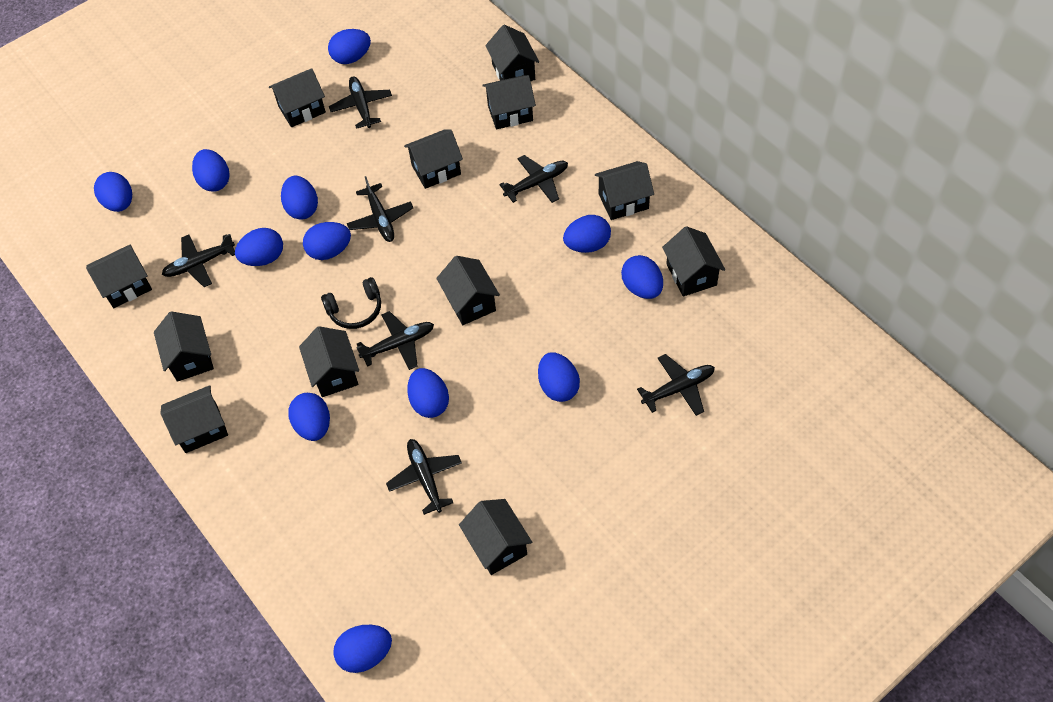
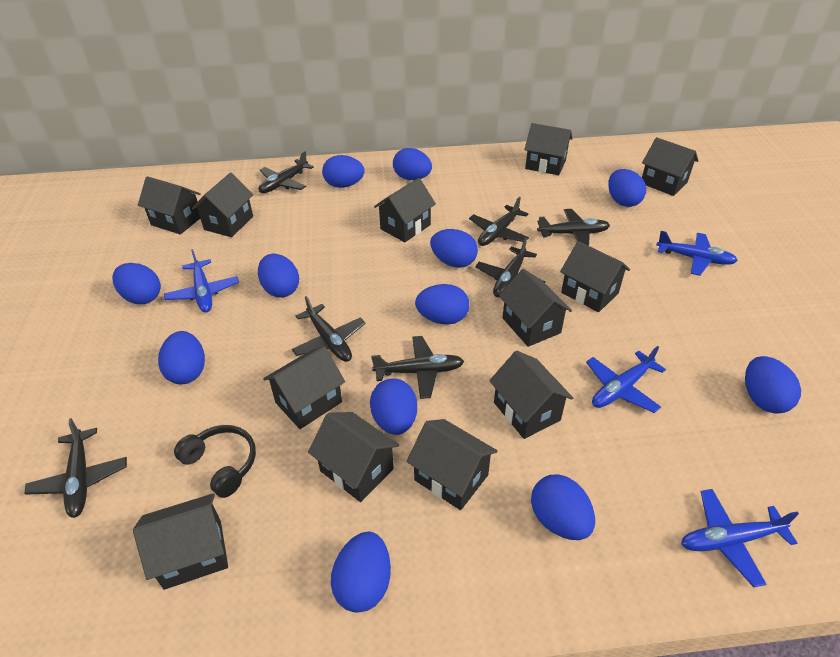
blue plane: 0 -> 4

